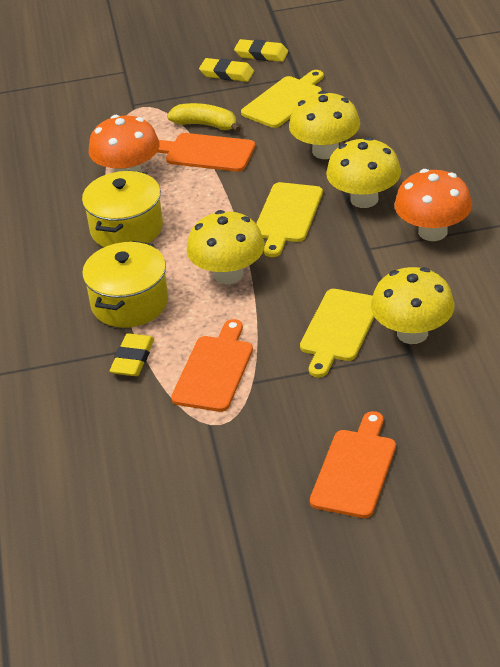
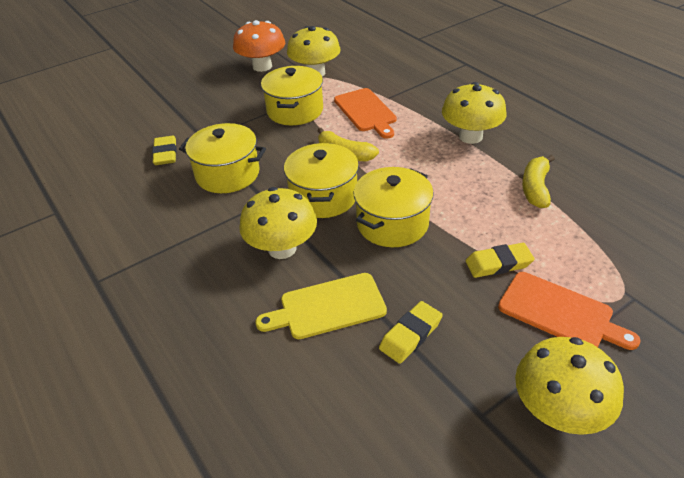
orange cutting board: 3 -> 2
orange mushroom: 2 -> 1
yellow banana: 1 -> 2
yellow cutting board: 3 -> 1
yellow pot: 2 -> 4

